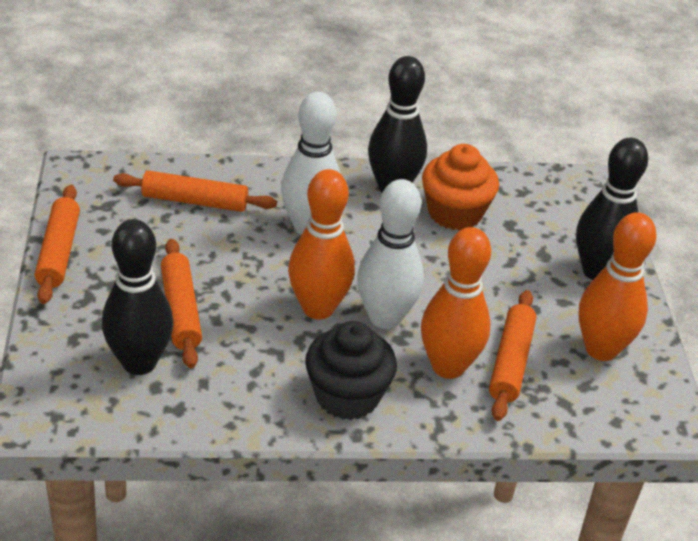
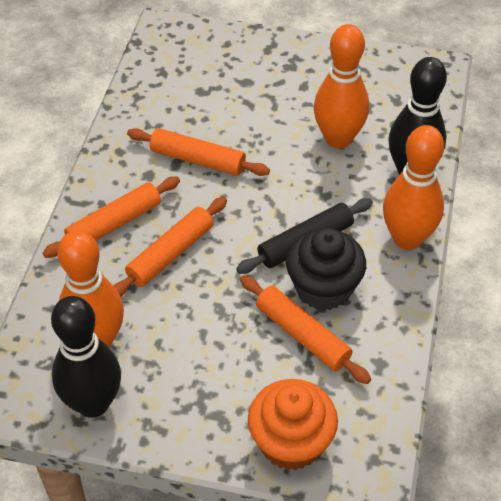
black bowling pin: 3 -> 2
black rolling pin: 0 -> 1
white bowling pin: 2 -> 0

